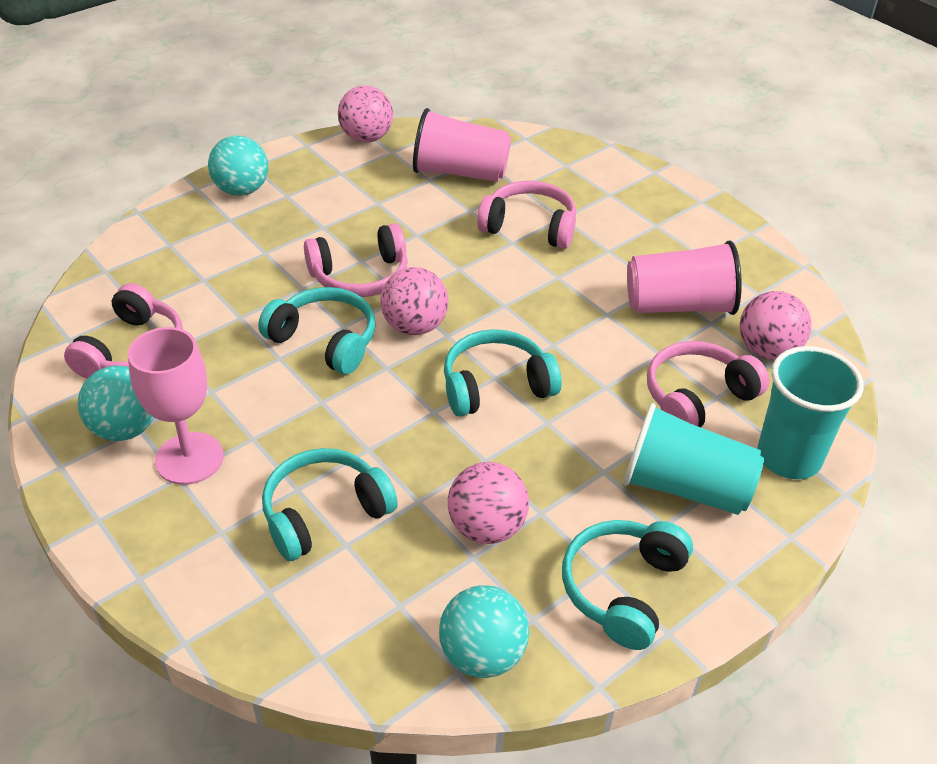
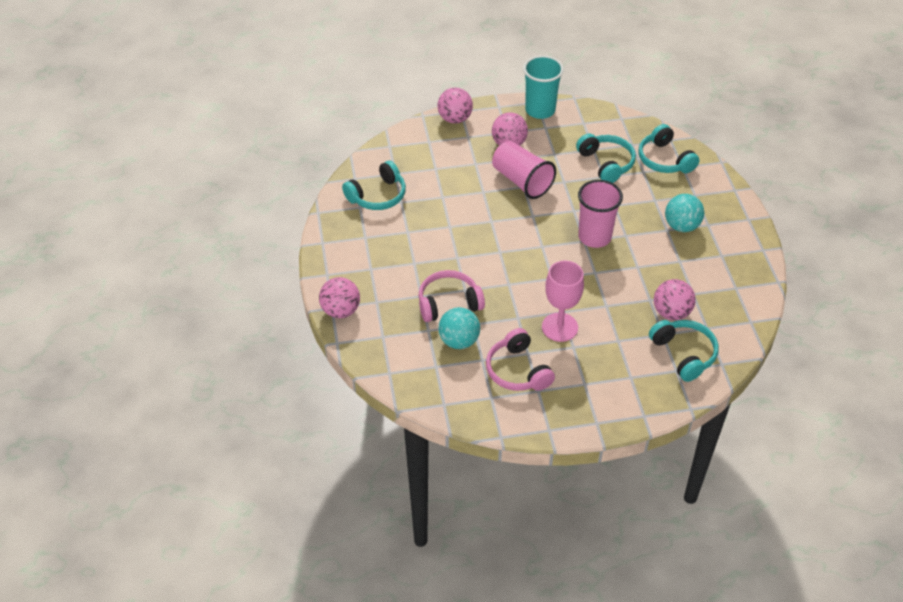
pink headphones: 4 -> 2
turquoise ball: 3 -> 2
turquoise cup: 2 -> 1

